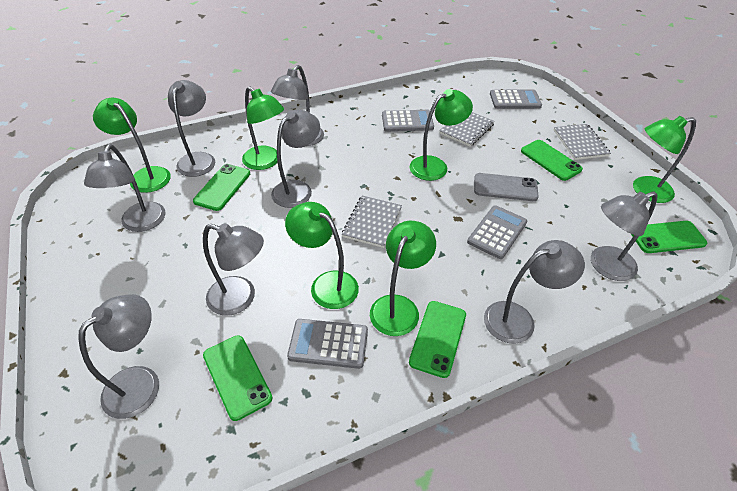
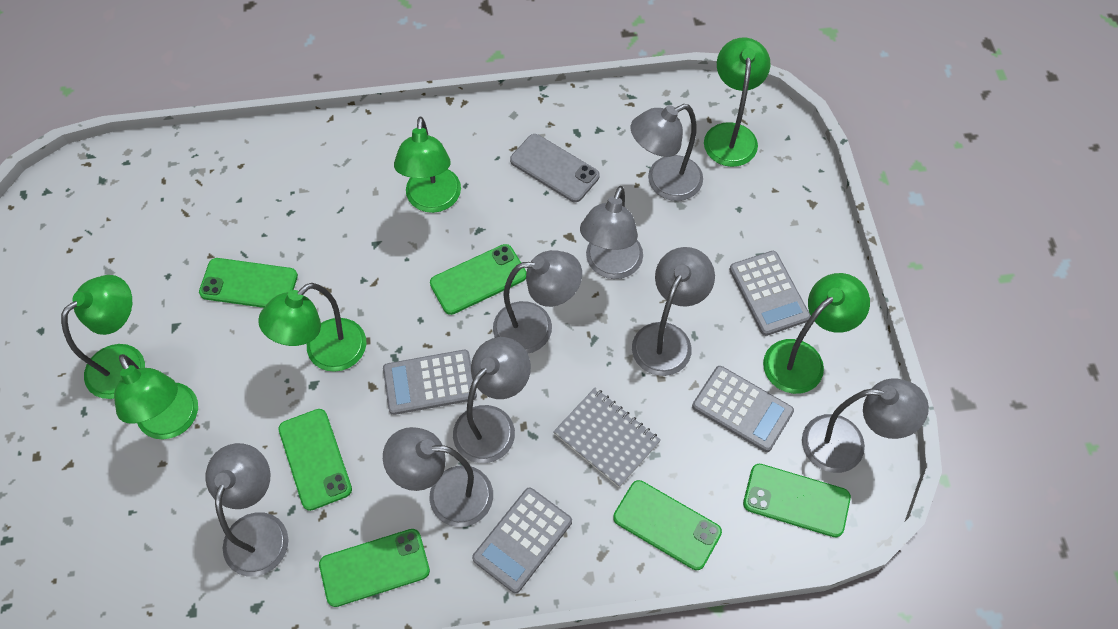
green phone: 5 -> 6
grey notebook: 3 -> 1

